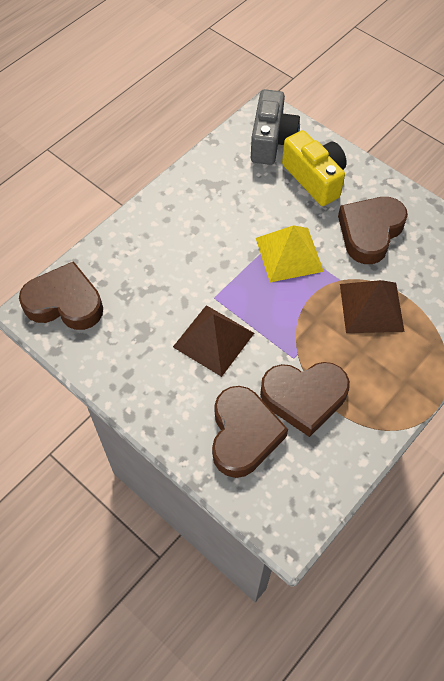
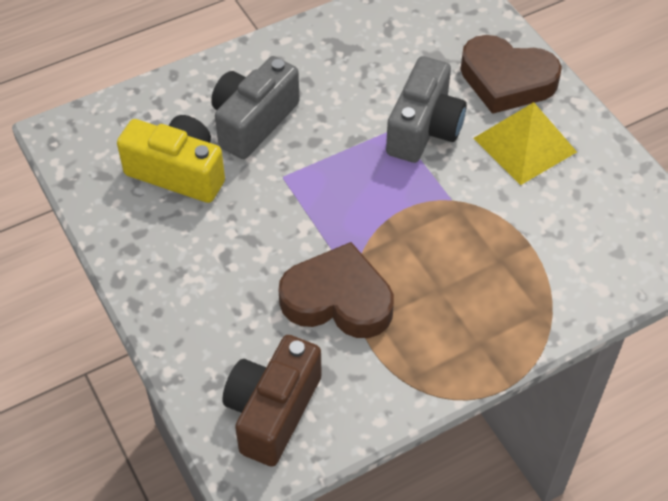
brown camera: 0 -> 1
brown heart: 4 -> 2
brown pyramid: 2 -> 0
grey camera: 1 -> 2

